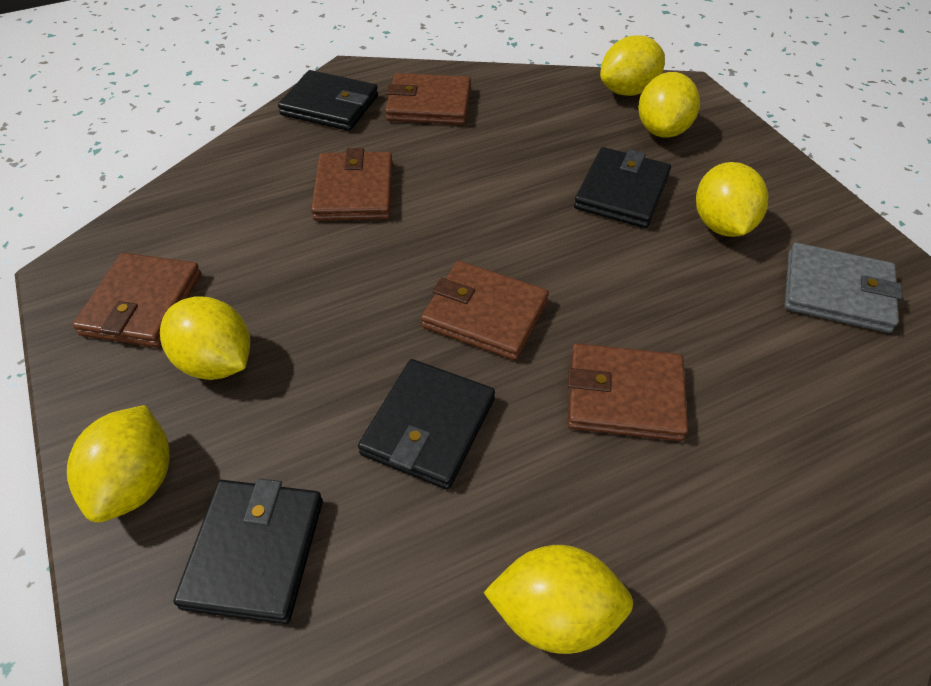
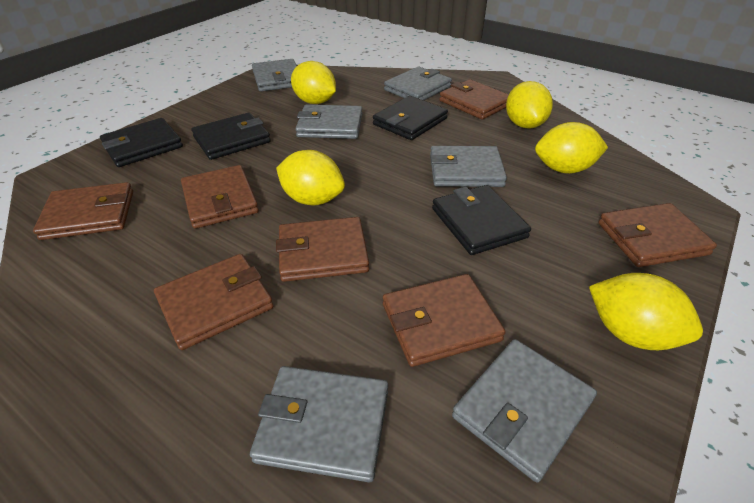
brown wallet: 5 -> 7
grey wallet: 1 -> 6
yellow lemon: 6 -> 5

